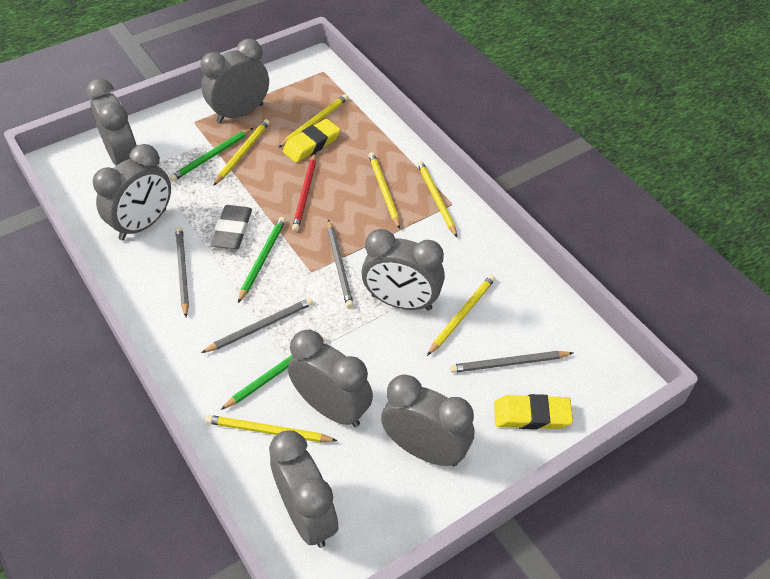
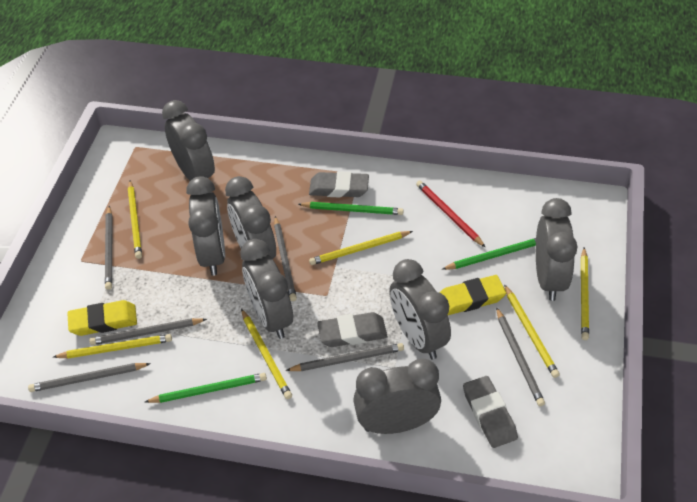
grey eraser: 1 -> 3
grey pencil: 4 -> 6

